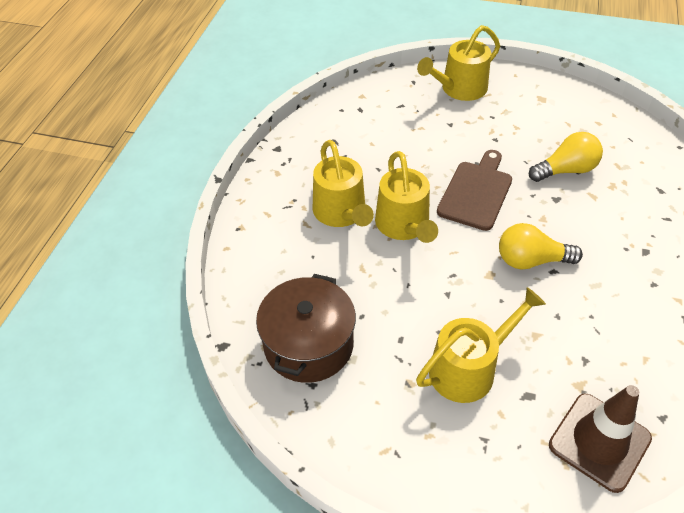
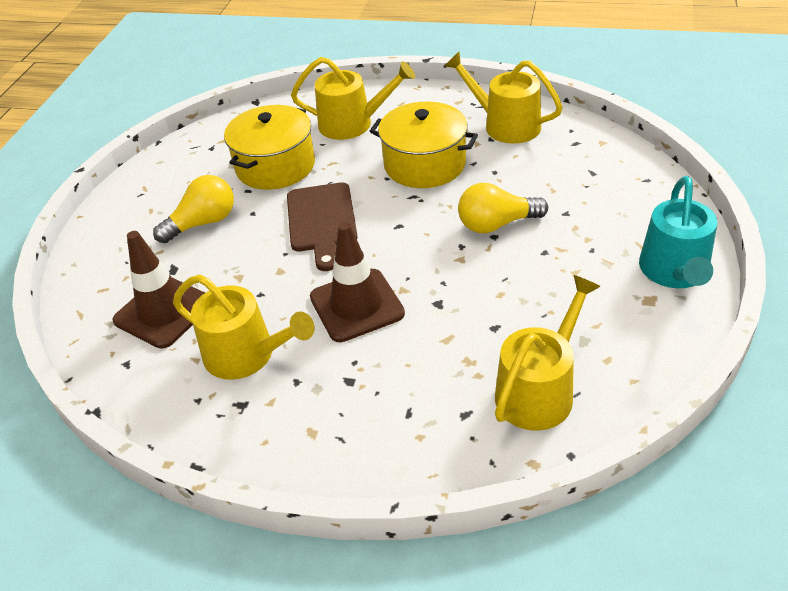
brown pot: 1 -> 0
brown traffic cone: 1 -> 2
turquoise watering can: 0 -> 1
yellow pot: 0 -> 2

